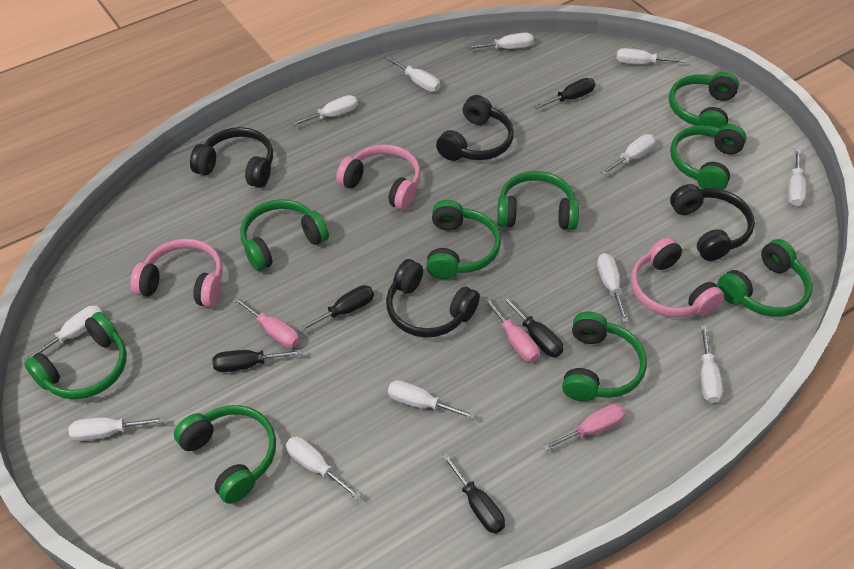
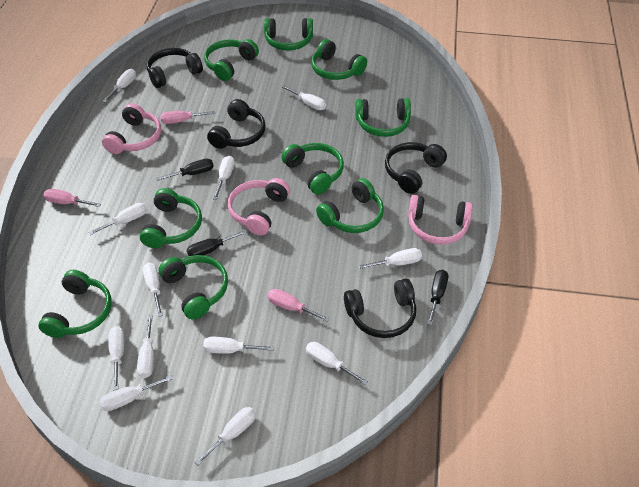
black screwdriver: 5 -> 3

